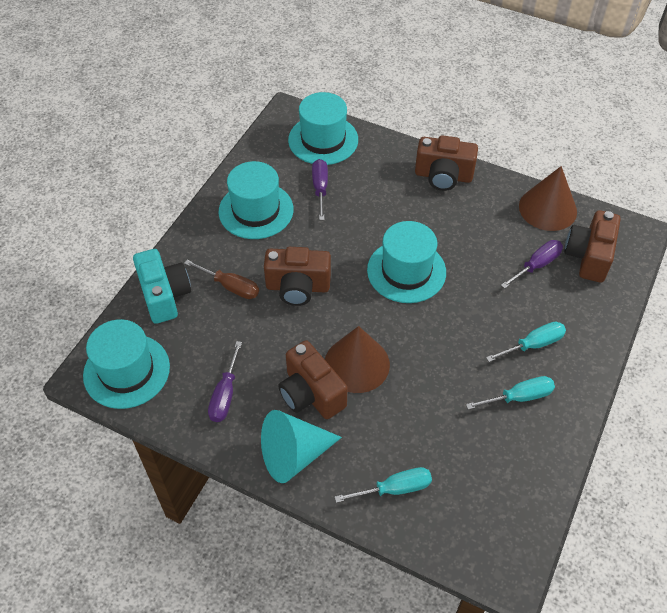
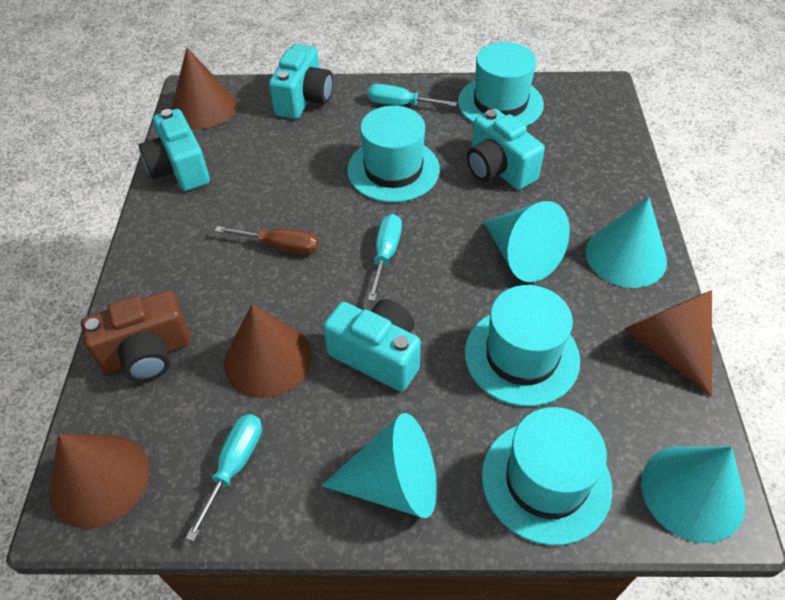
brown camera: 4 -> 1
brown cone: 2 -> 4
purple screwdriver: 3 -> 0
turquoise camera: 1 -> 4
turquoise cone: 1 -> 4

